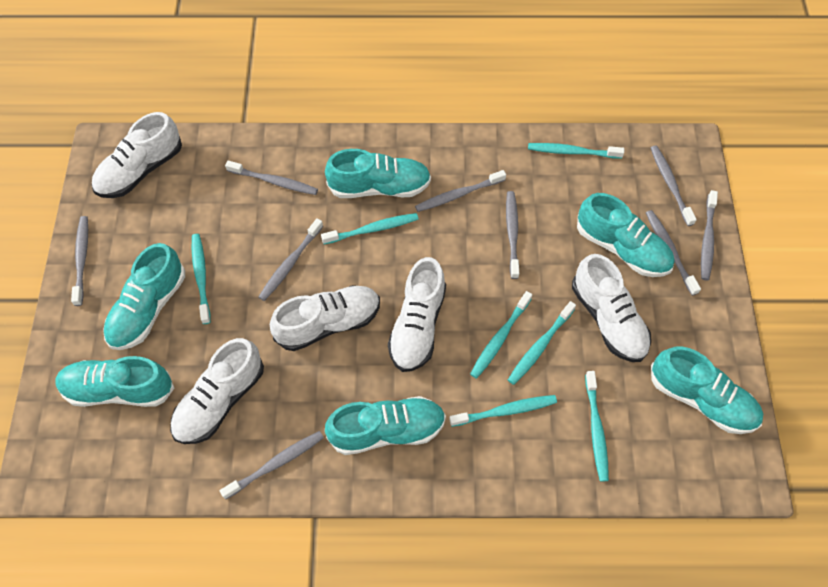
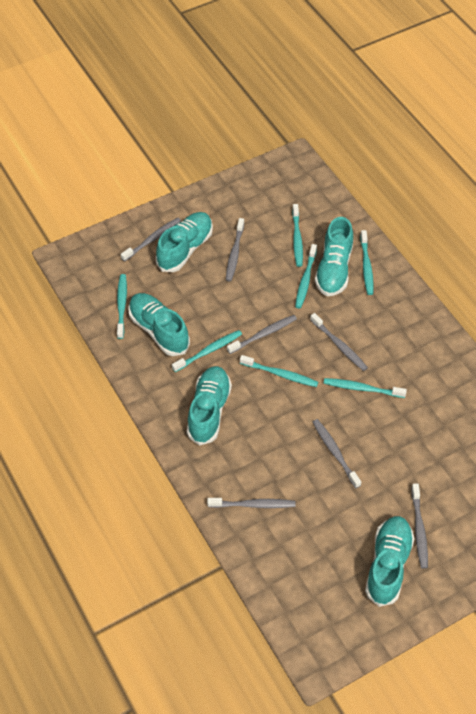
grey toothbrush: 9 -> 7
turquoise shoe: 6 -> 5
white shoe: 5 -> 0

